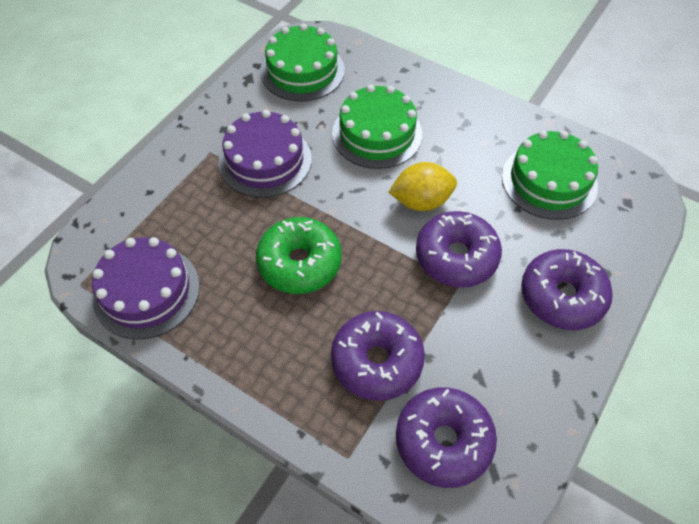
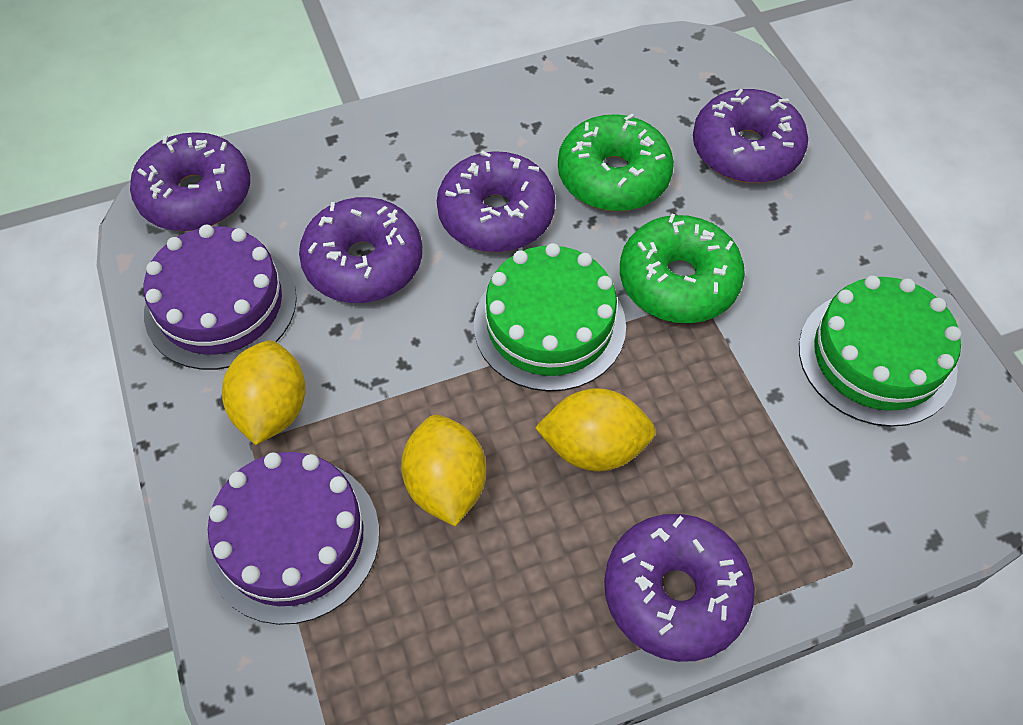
green cake: 3 -> 2
green donut: 1 -> 2
purple donut: 4 -> 5
yellow lemon: 1 -> 3

